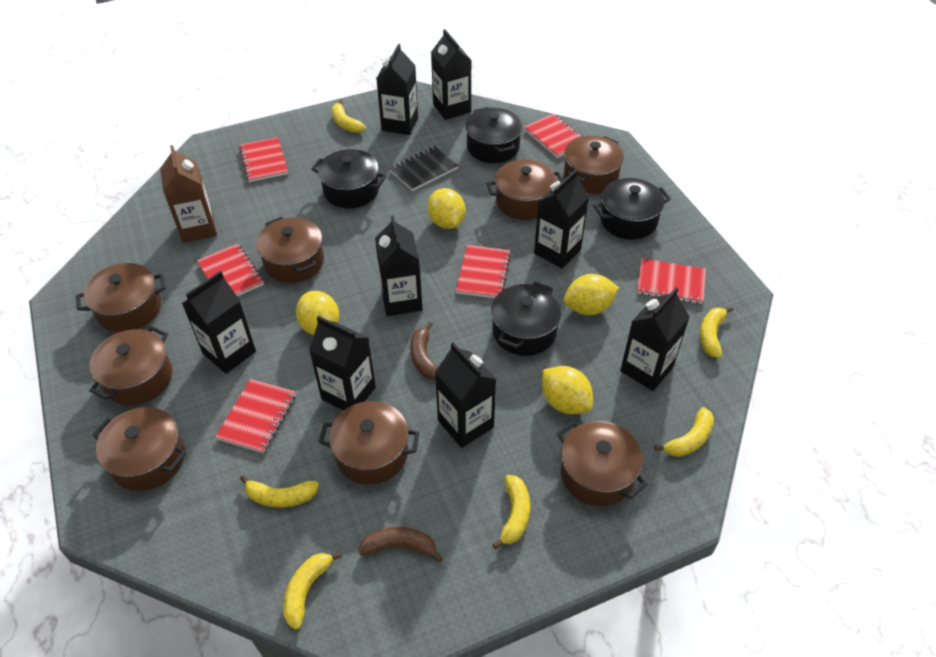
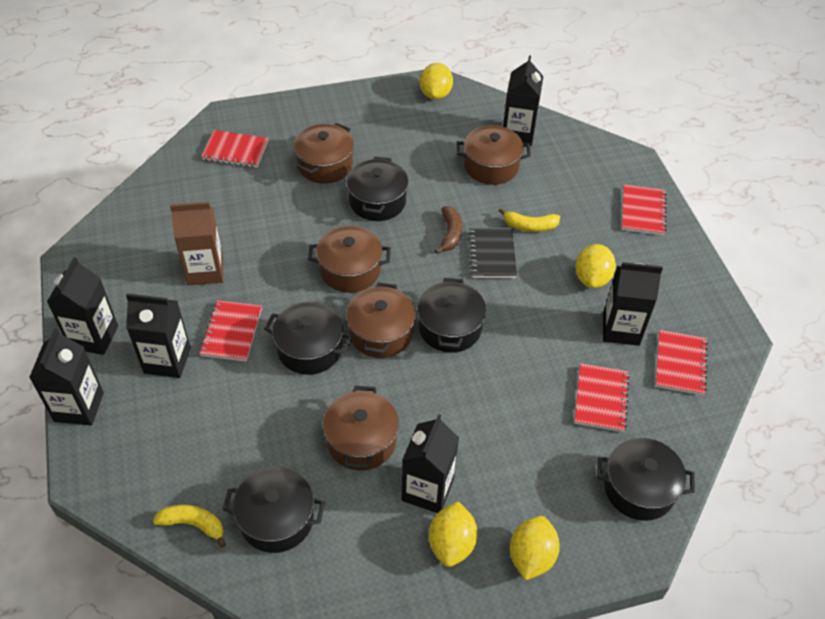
black carton: 8 -> 6
black pot: 4 -> 5
brown banana: 2 -> 1
brown pot: 8 -> 5
red notebook: 6 -> 5
yellow banana: 6 -> 2

